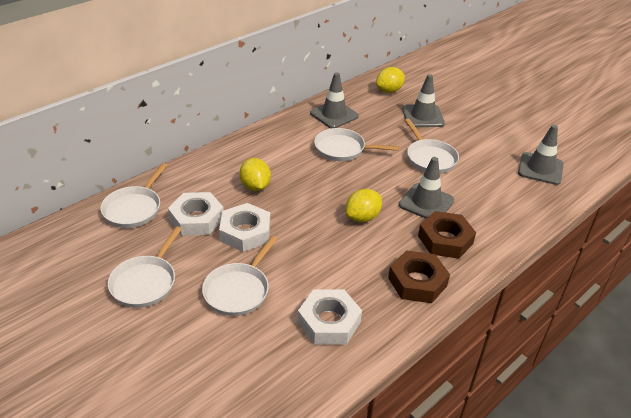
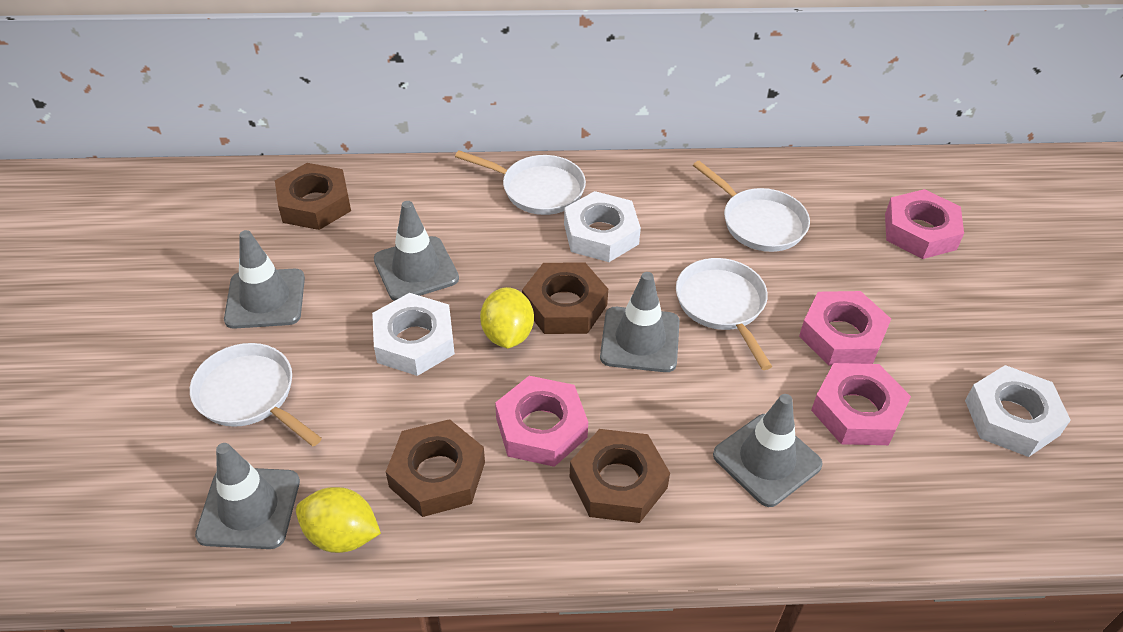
brown nut: 2 -> 4
grey traffic cone: 4 -> 5
pink nut: 0 -> 4
white pan: 5 -> 4
yellow lemon: 3 -> 2

